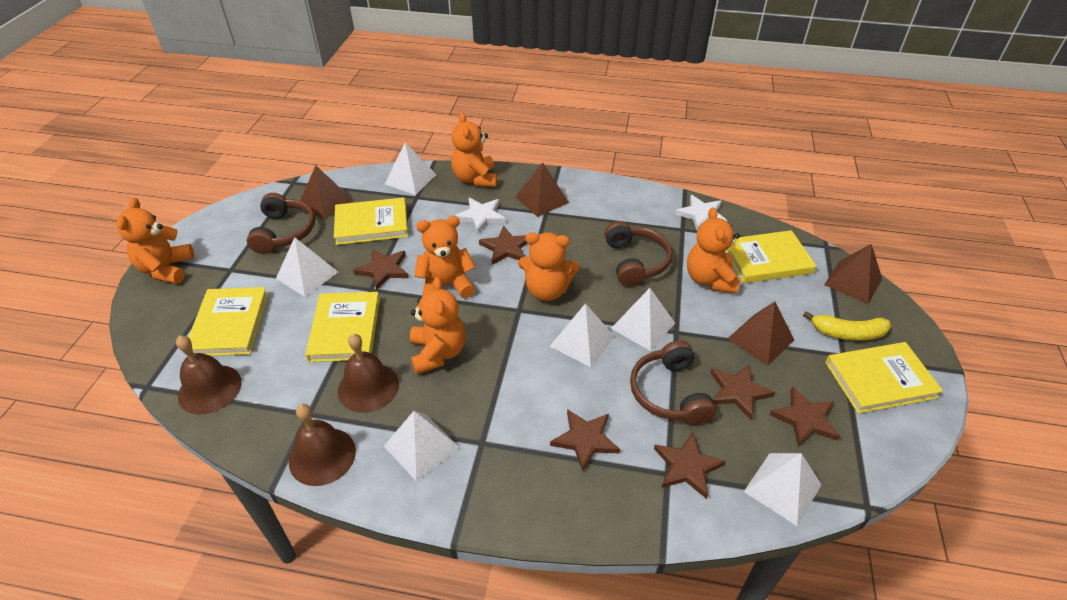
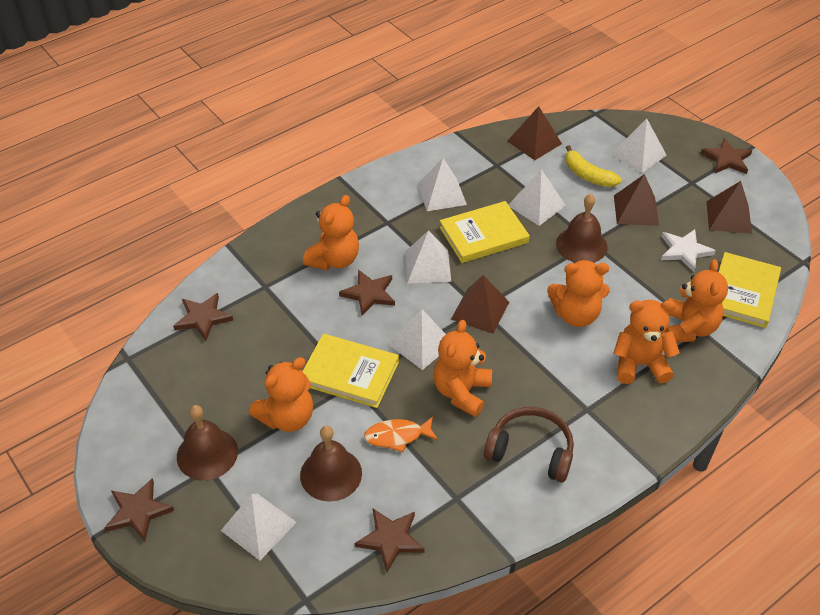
brown headphones: 3 -> 1
brown star: 6 -> 5
orange fish: 0 -> 1
white star: 2 -> 1
yellow book: 5 -> 3

